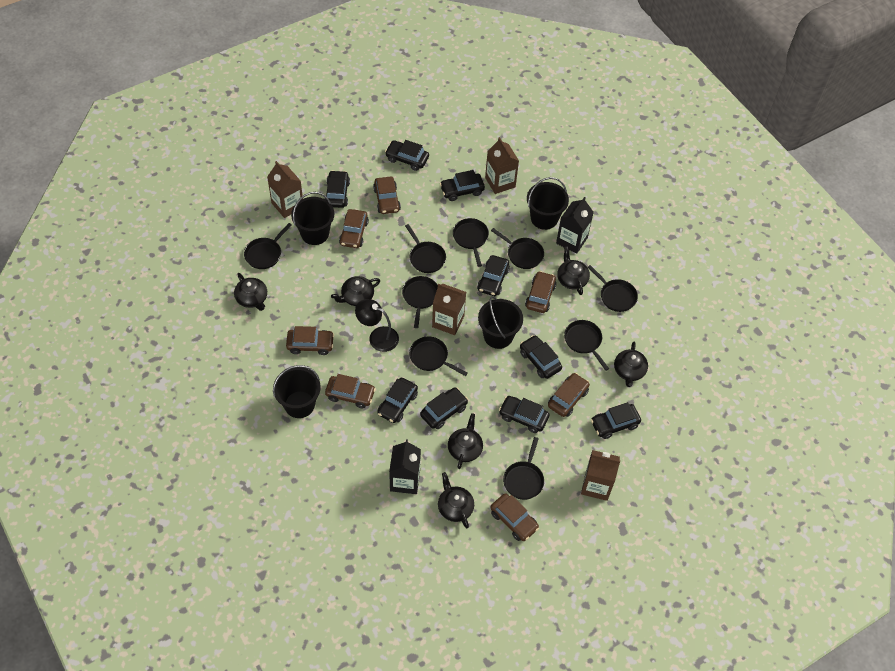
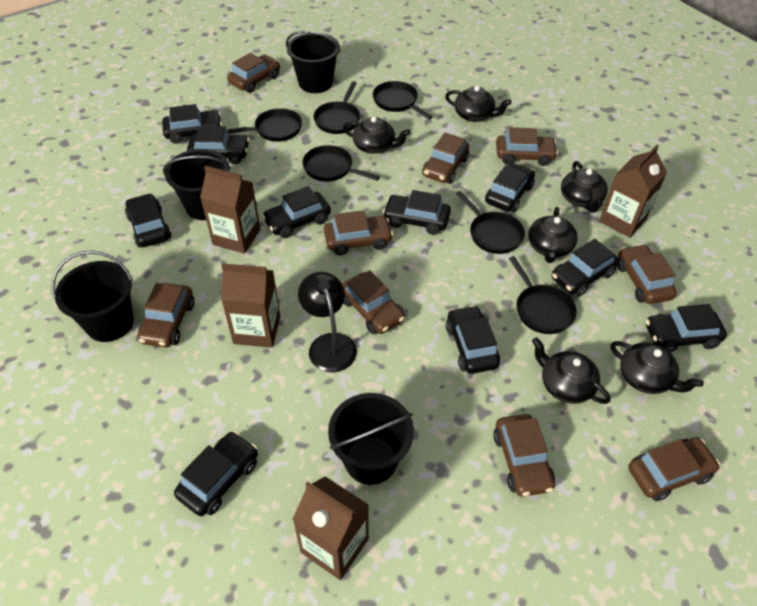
black car: 9 -> 10
black carton: 2 -> 0
black pan: 9 -> 6
brown car: 7 -> 9

